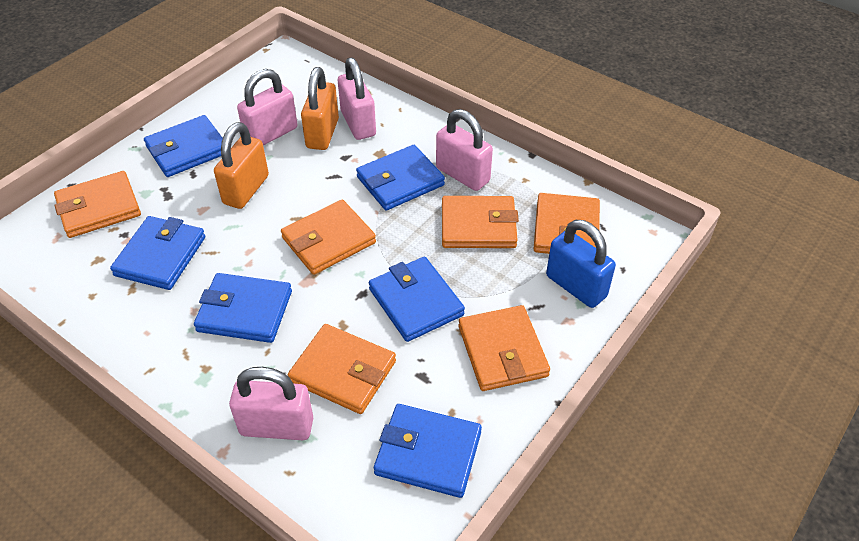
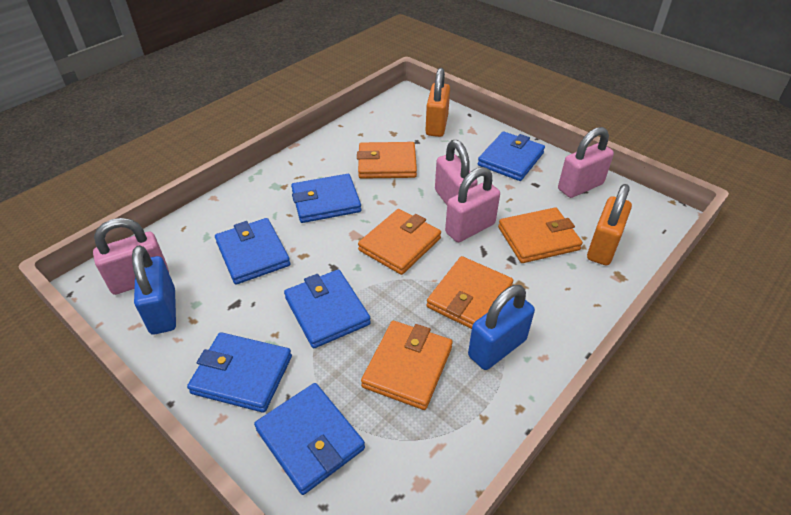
blue padlock: 1 -> 2
orange wallet: 6 -> 5

